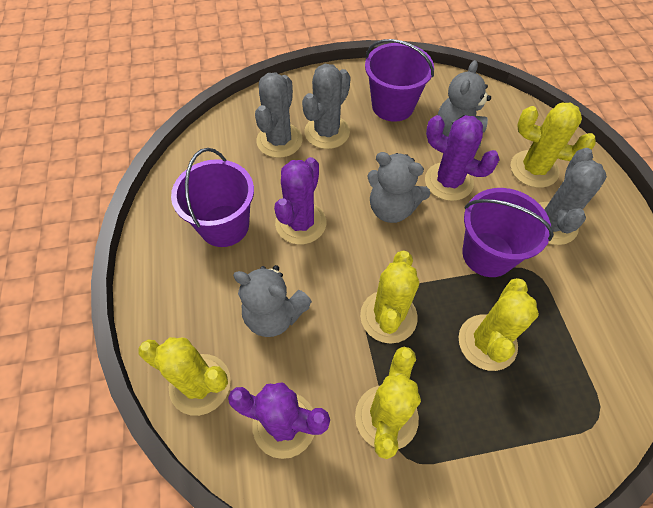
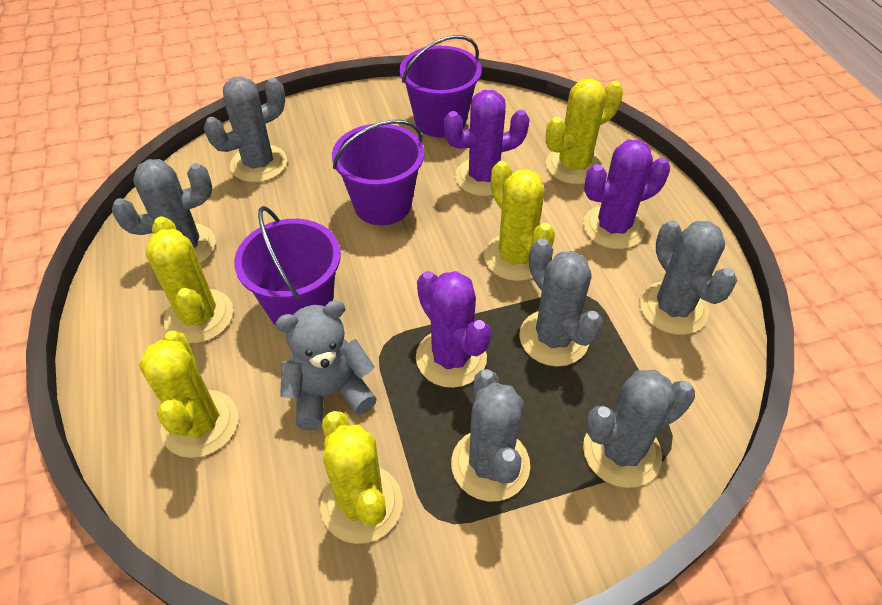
grey cactus: 3 -> 6
grey teddy bear: 3 -> 1

